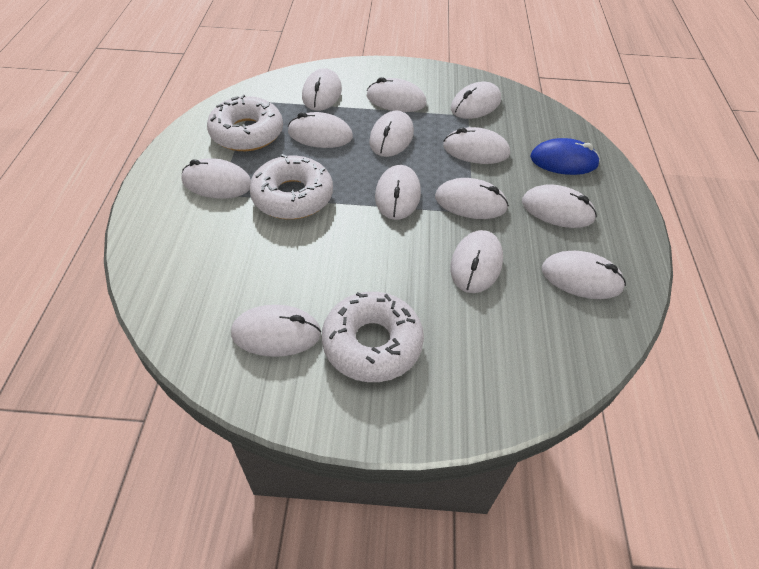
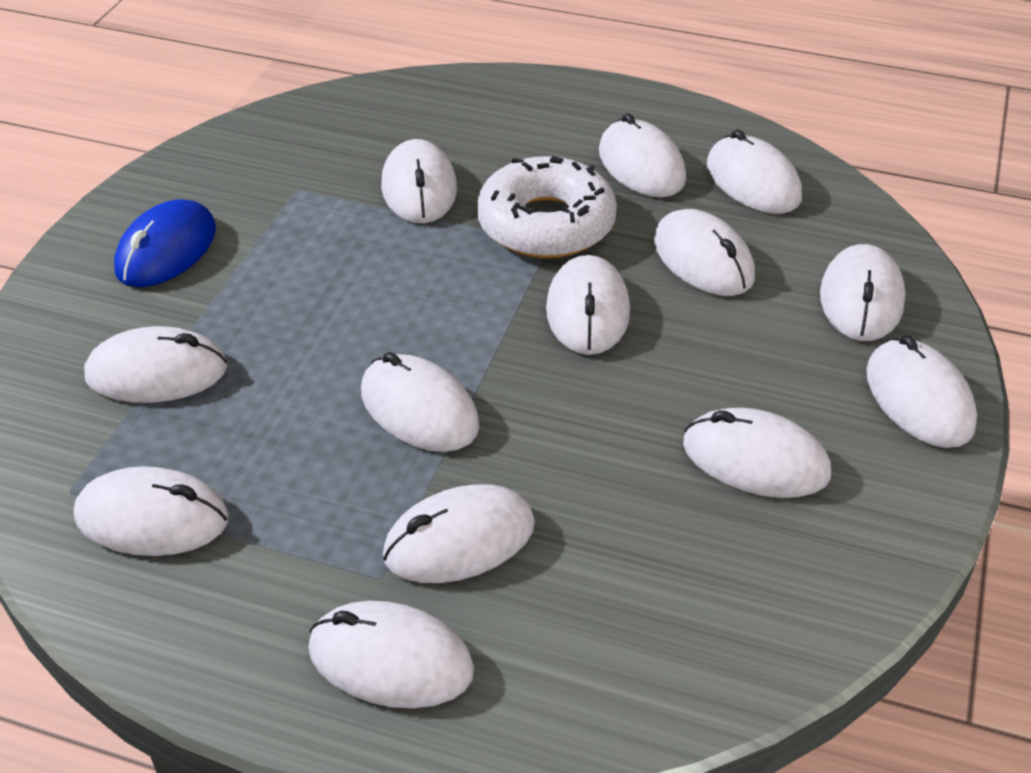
white donut: 3 -> 1

